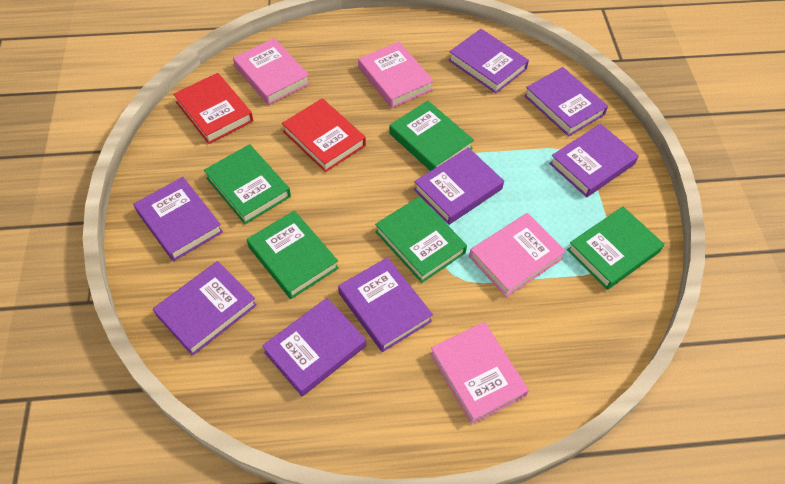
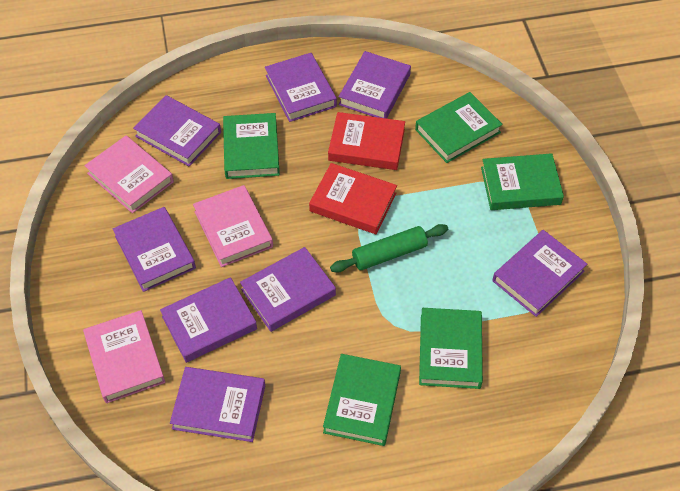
green rolling pin: 0 -> 1
pink book: 4 -> 3

